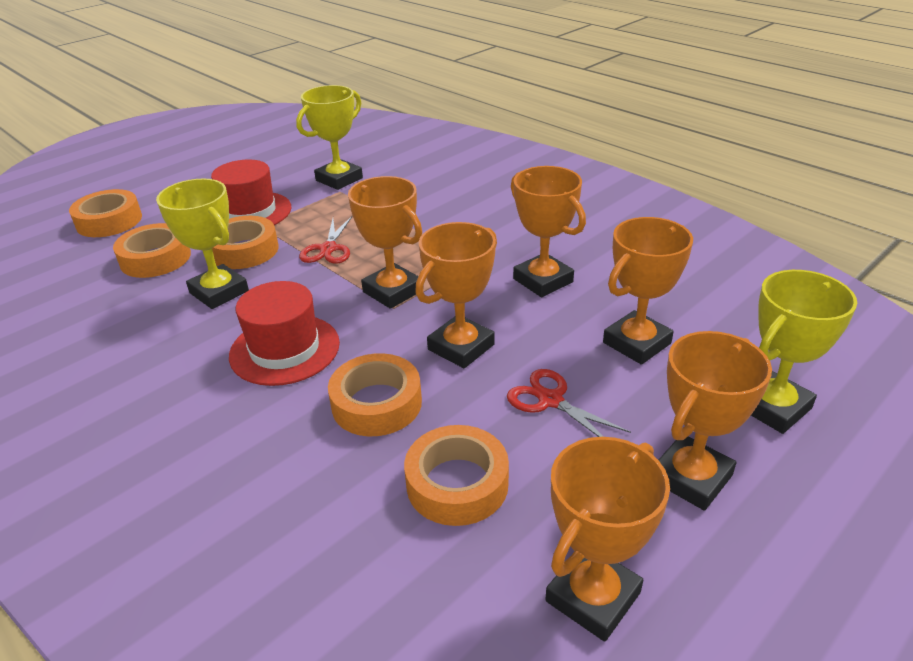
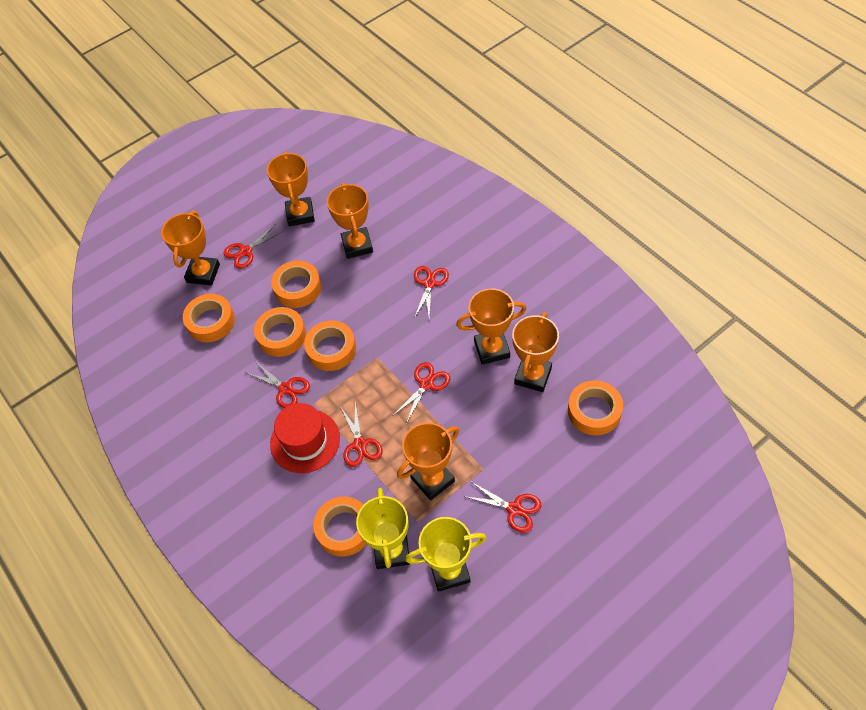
orange tape: 5 -> 6
red hat: 2 -> 1
red scissors: 2 -> 6
yellow trophy: 3 -> 2

